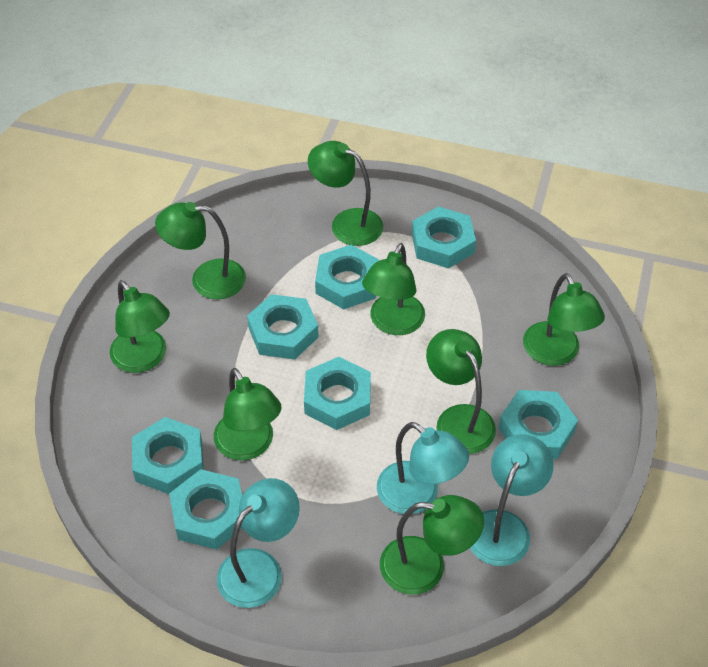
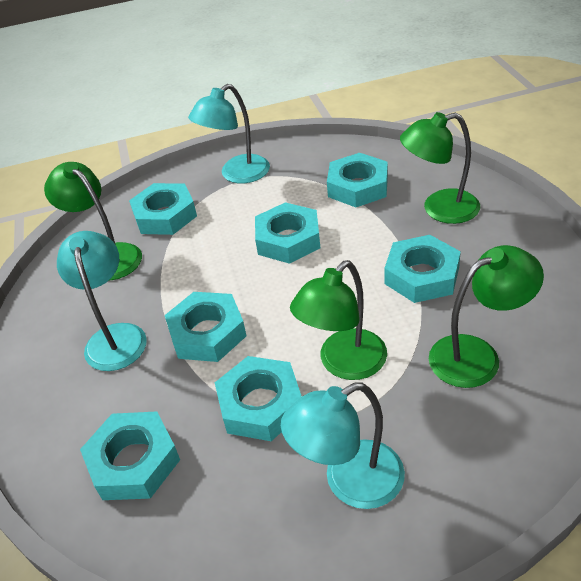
green lamp: 8 -> 4

